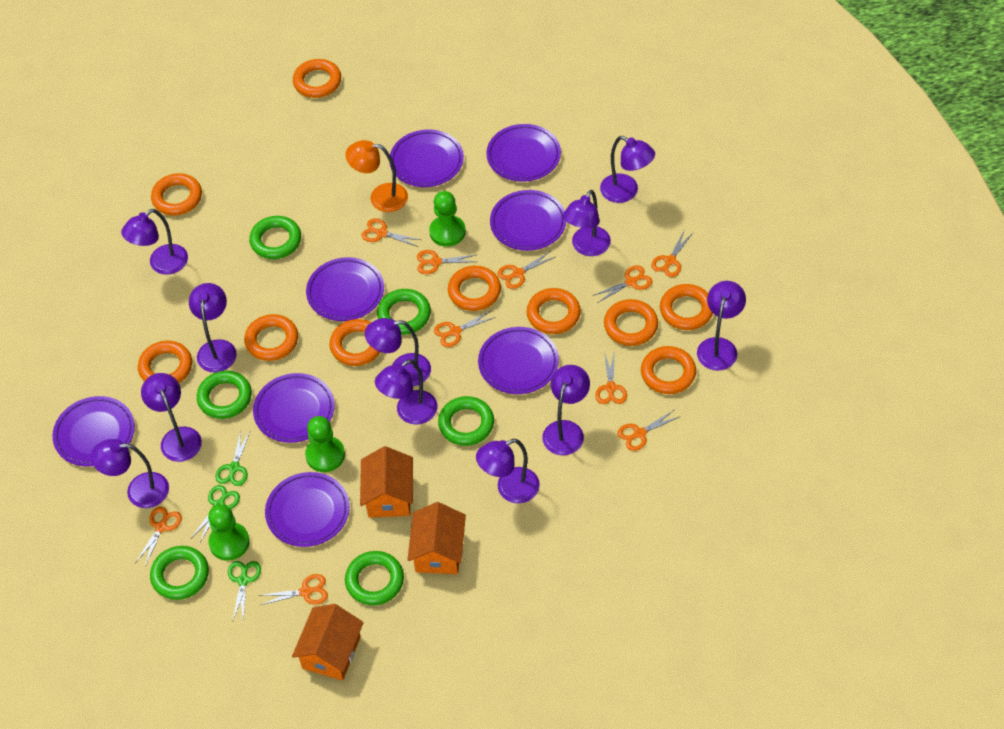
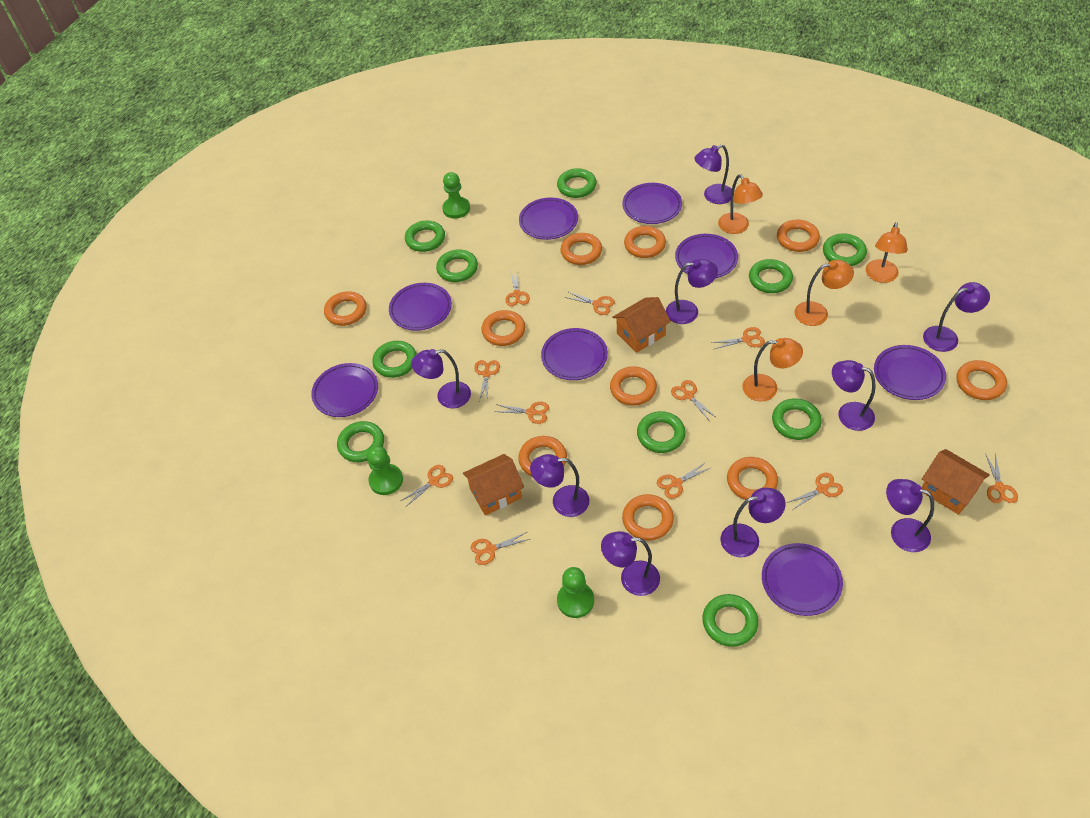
green ring: 6 -> 10
green scissors: 3 -> 0
orange lamp: 1 -> 4
orange scissors: 10 -> 11
purple lamp: 11 -> 9

